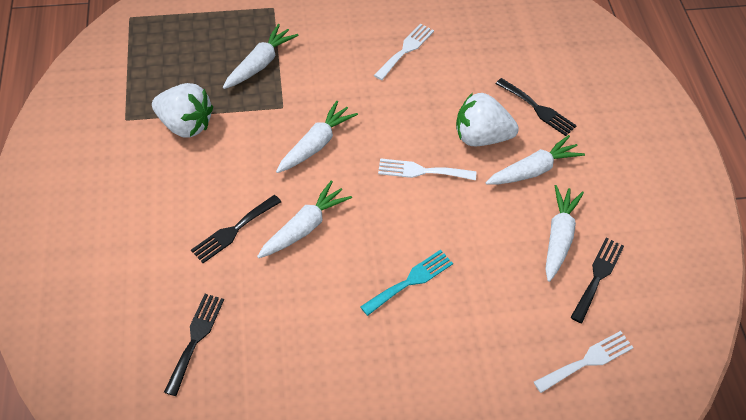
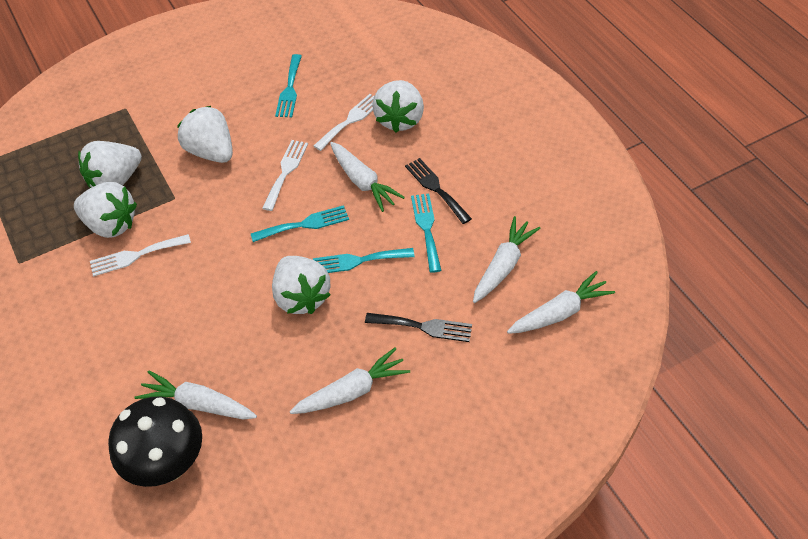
black fork: 4 -> 2
black mushroom: 0 -> 1
turquoise fork: 1 -> 4
white strawberry: 2 -> 5

